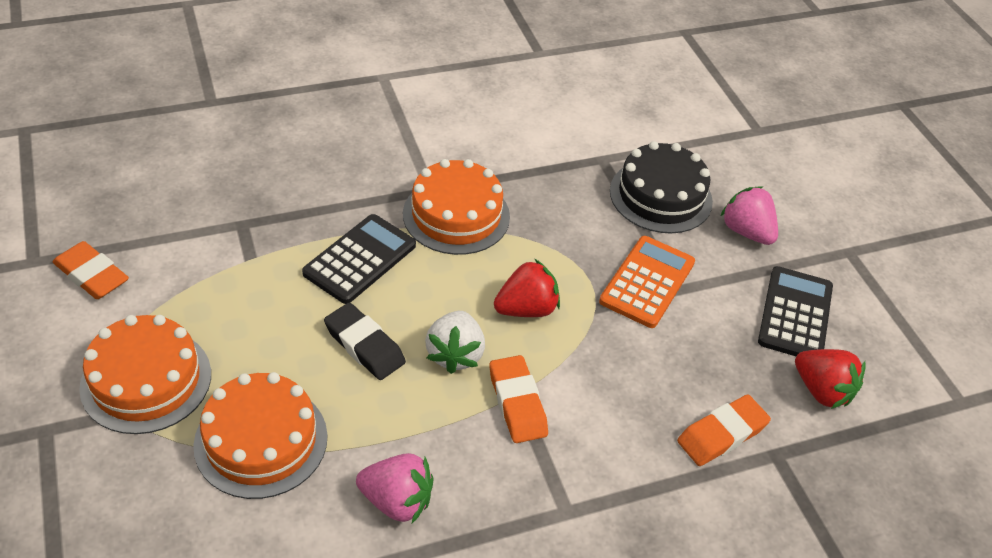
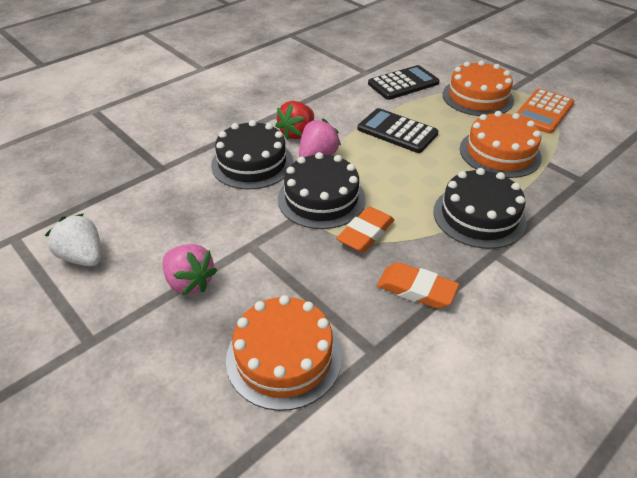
black cake: 1 -> 3
black eraser: 1 -> 0
orange eraser: 3 -> 2
red strawberry: 2 -> 1

